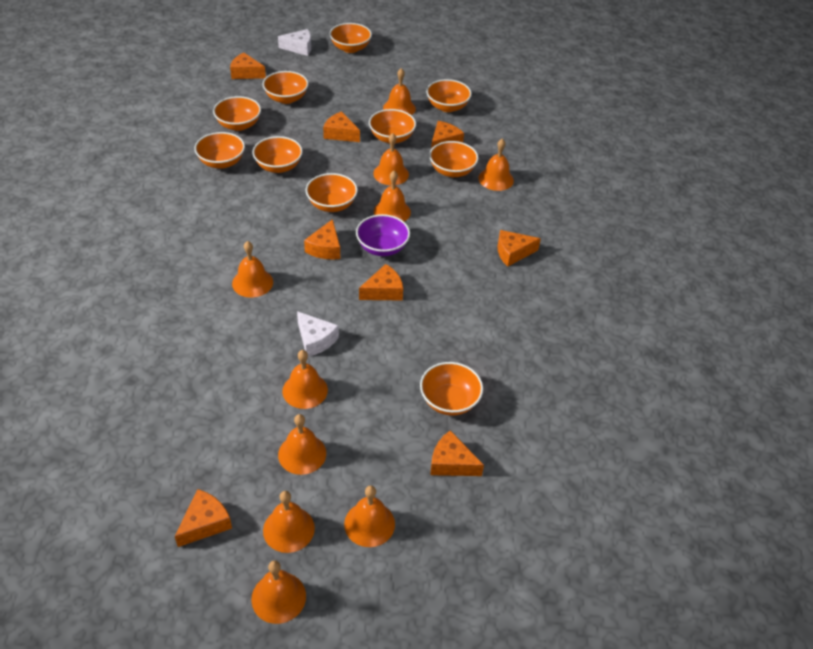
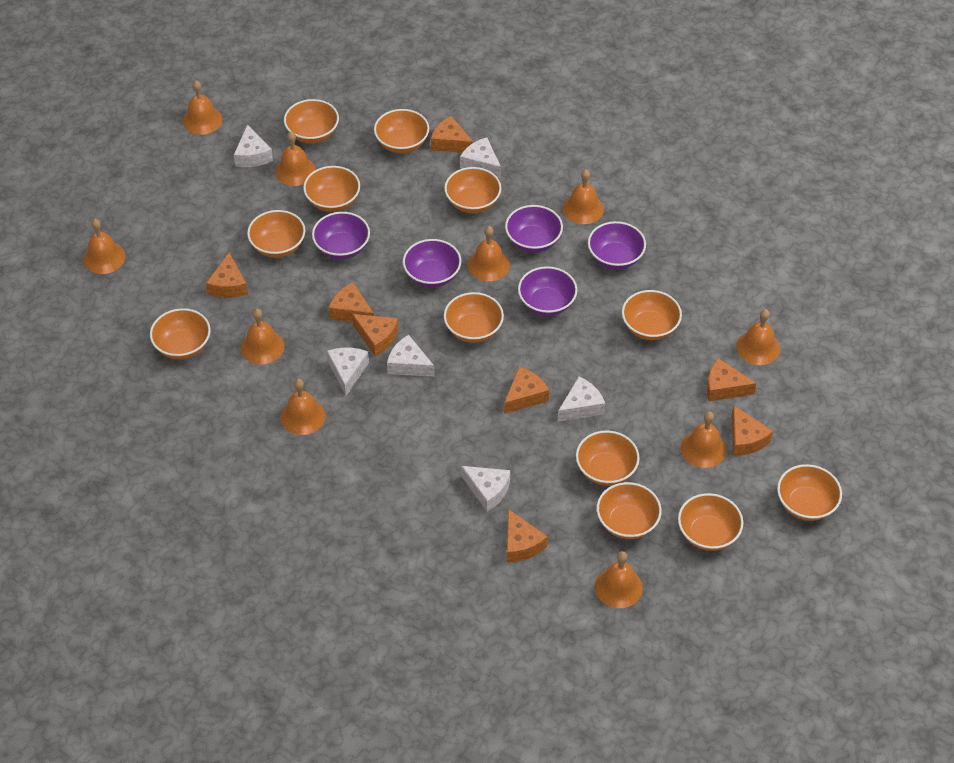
orange bowl: 10 -> 12
purple bowl: 1 -> 5
white cheese: 2 -> 6

